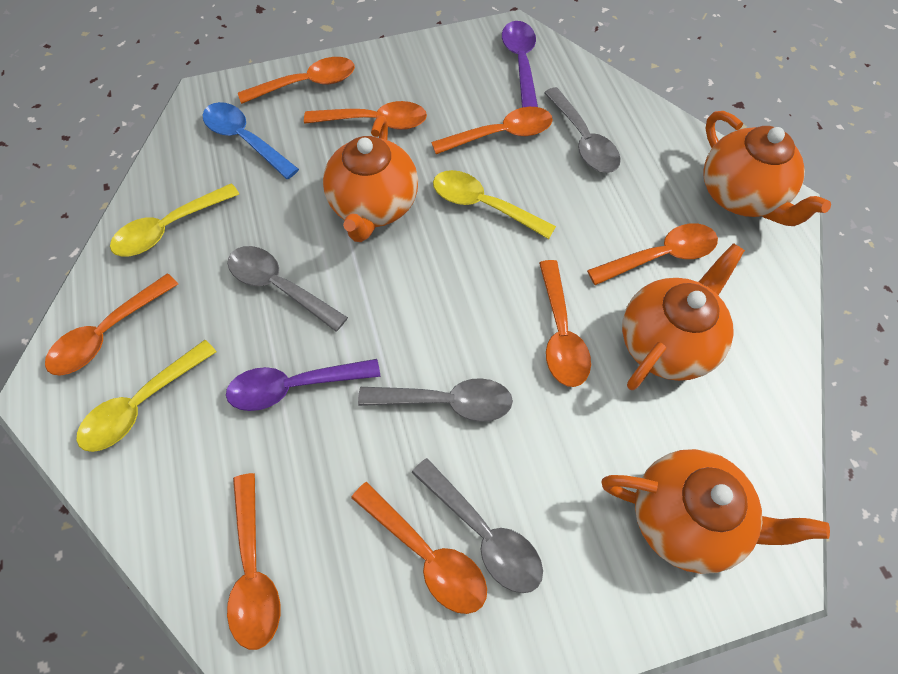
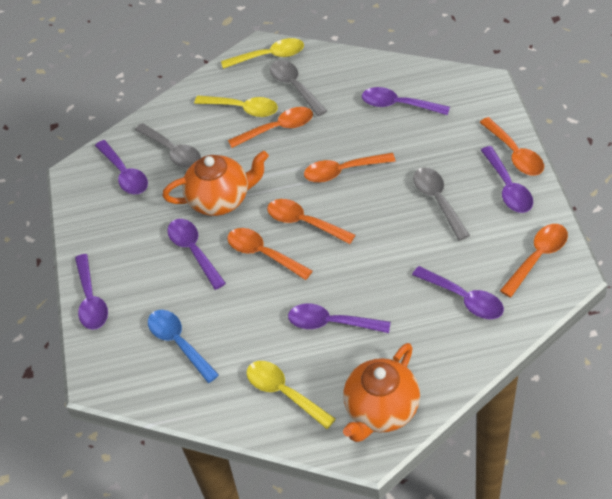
grey spoon: 4 -> 3
orange spoon: 8 -> 6
orange teapot: 4 -> 2
purple spoon: 2 -> 7

